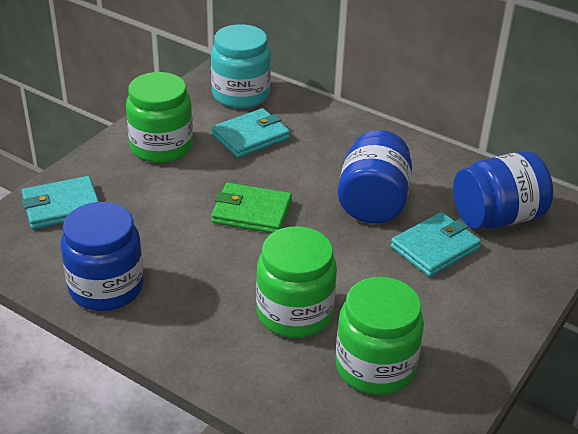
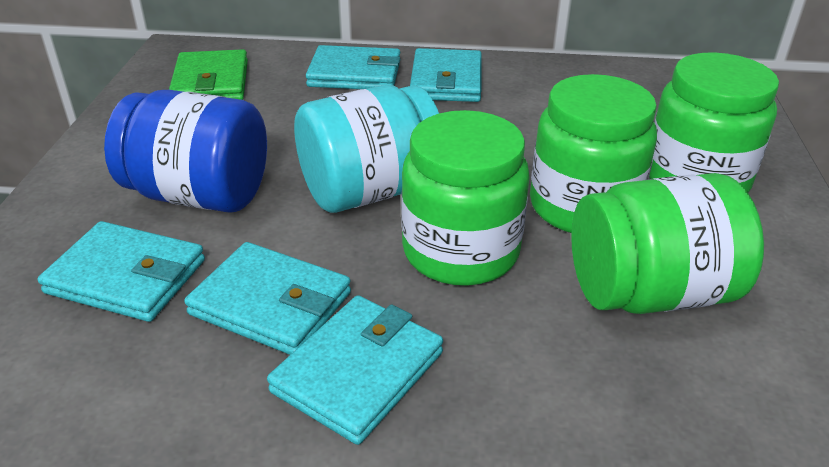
blue jar: 3 -> 1
green jar: 3 -> 4
turquoise wallet: 3 -> 5

